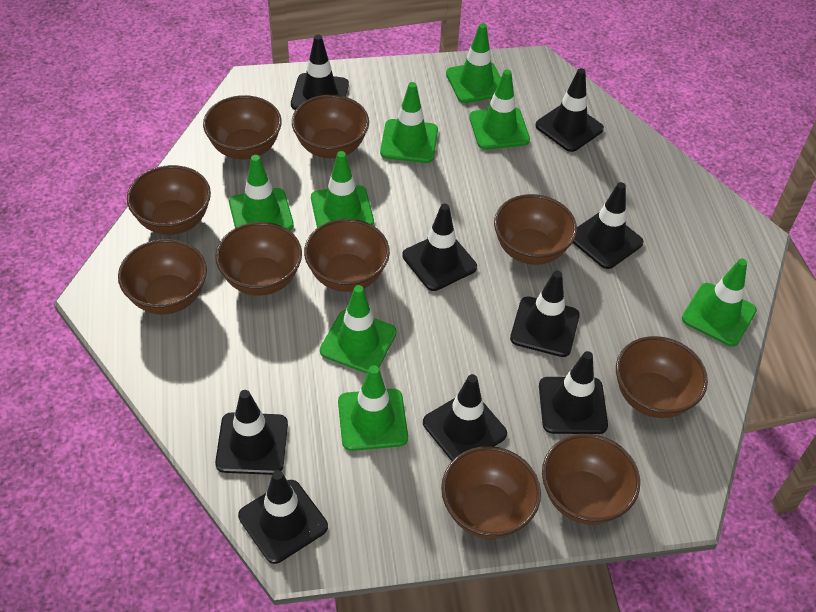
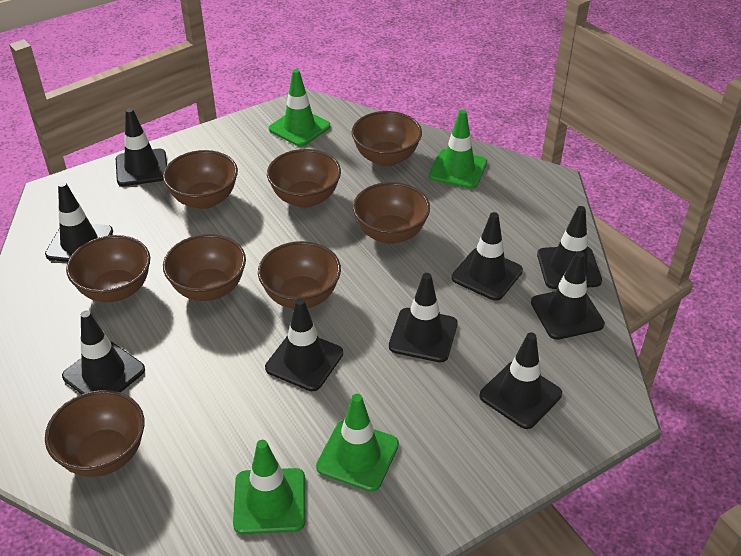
brown bowl: 10 -> 8
green traffic cone: 8 -> 4

